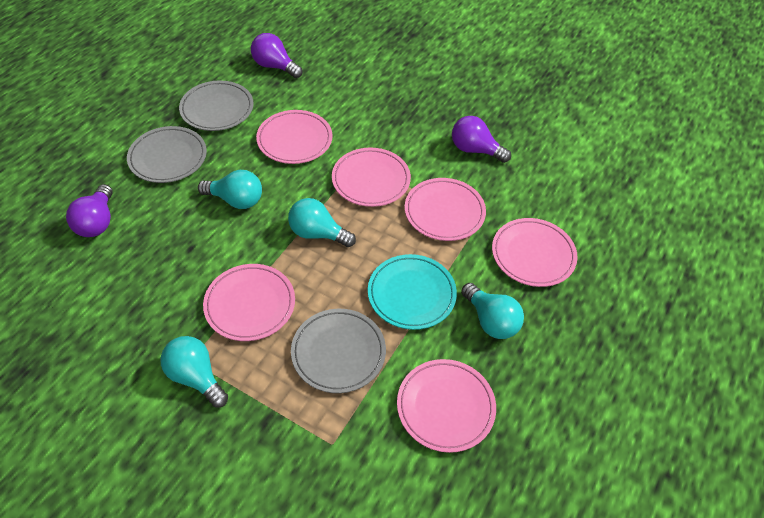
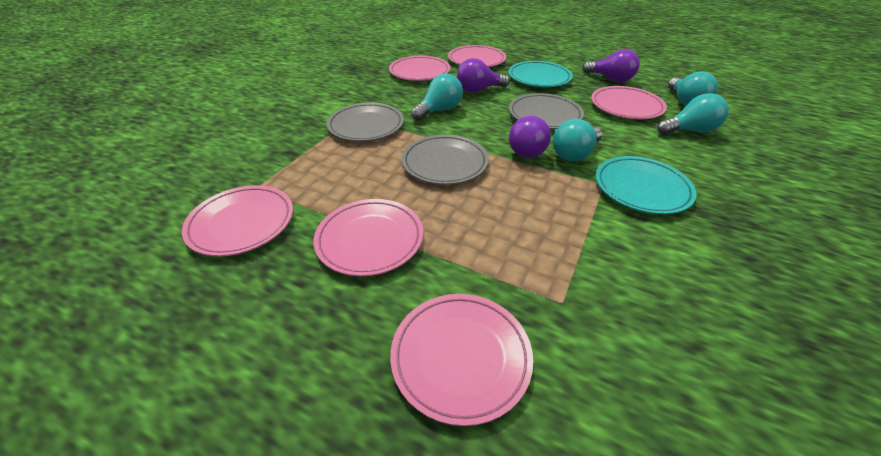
turquoise plate: 1 -> 2

